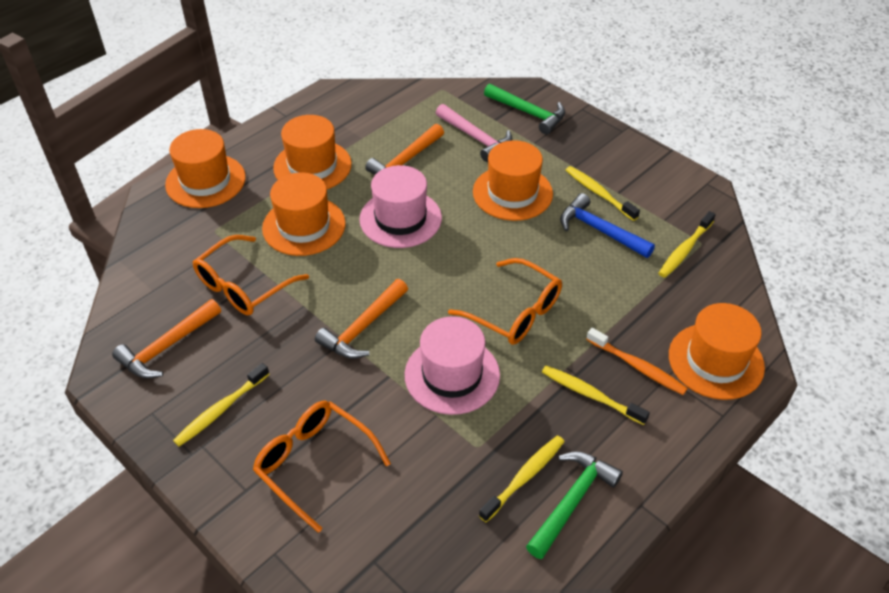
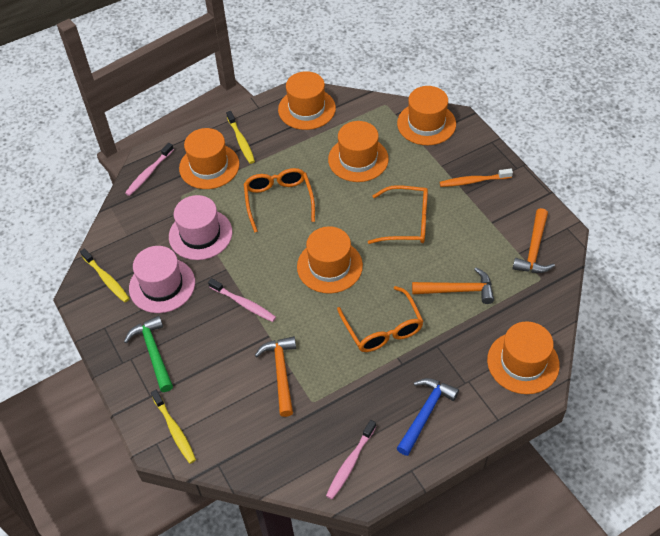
green hammer: 2 -> 1
orange hat: 5 -> 6
pink hammer: 1 -> 0
pink toothbrush: 0 -> 3
yellow toothbrush: 5 -> 3

